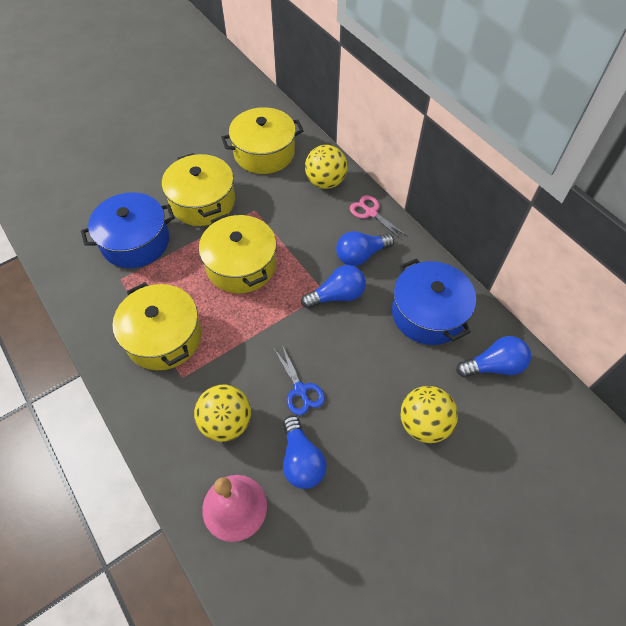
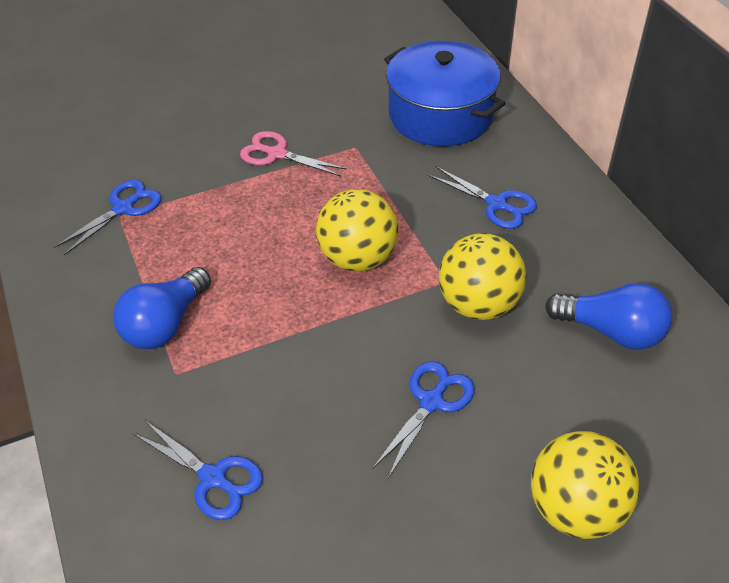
blue light bulb: 4 -> 2
blue pot: 2 -> 1
blue scissors: 1 -> 4
pink bell: 1 -> 0
yellow pot: 4 -> 0

